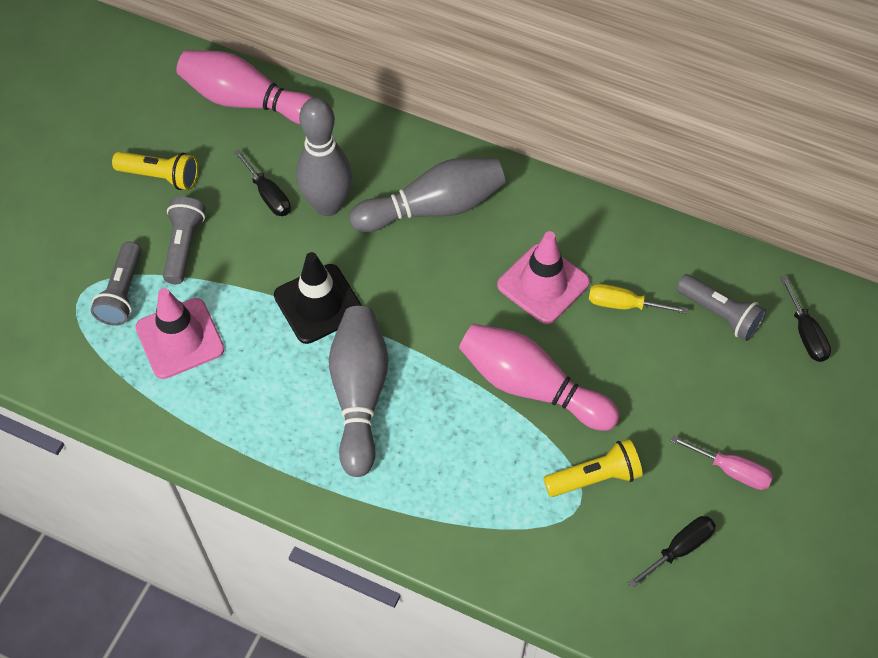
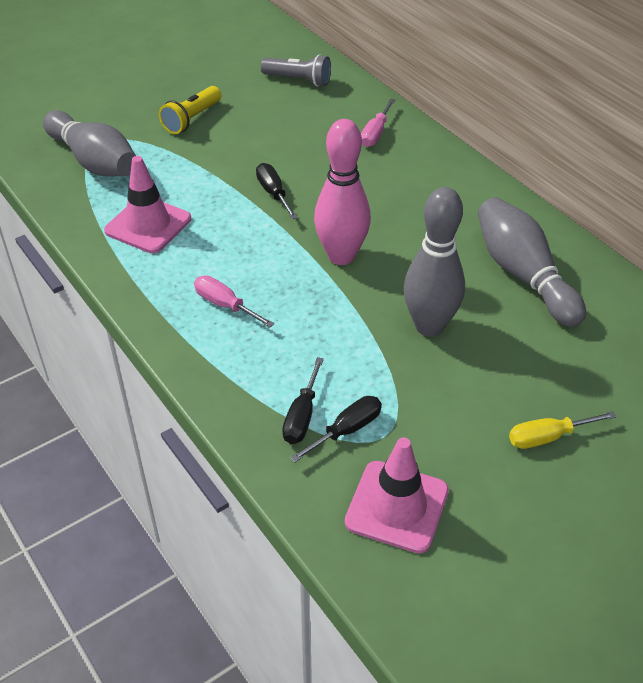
black traffic cone: 1 -> 0
grey flashlight: 3 -> 1
pink bowling pin: 2 -> 1
pink screwdriver: 1 -> 2
yellow flashlight: 2 -> 1

